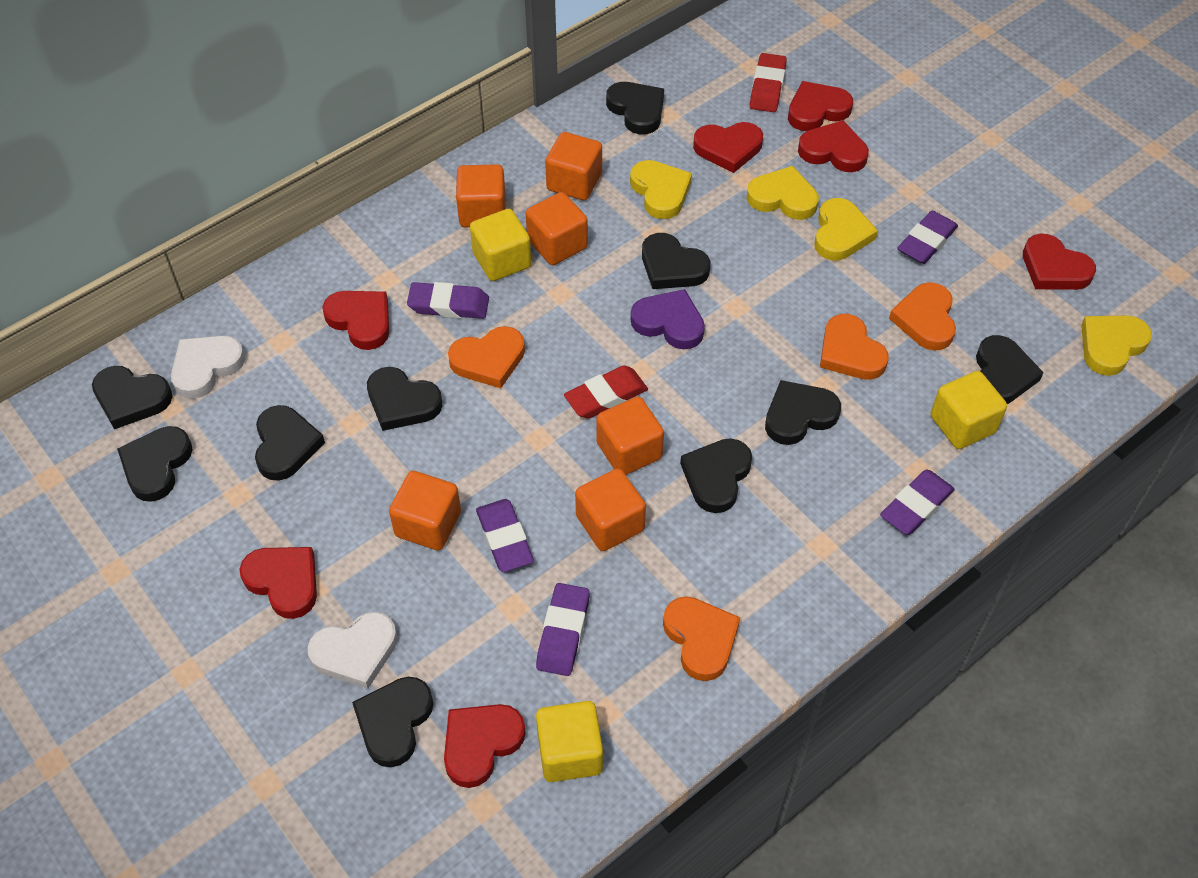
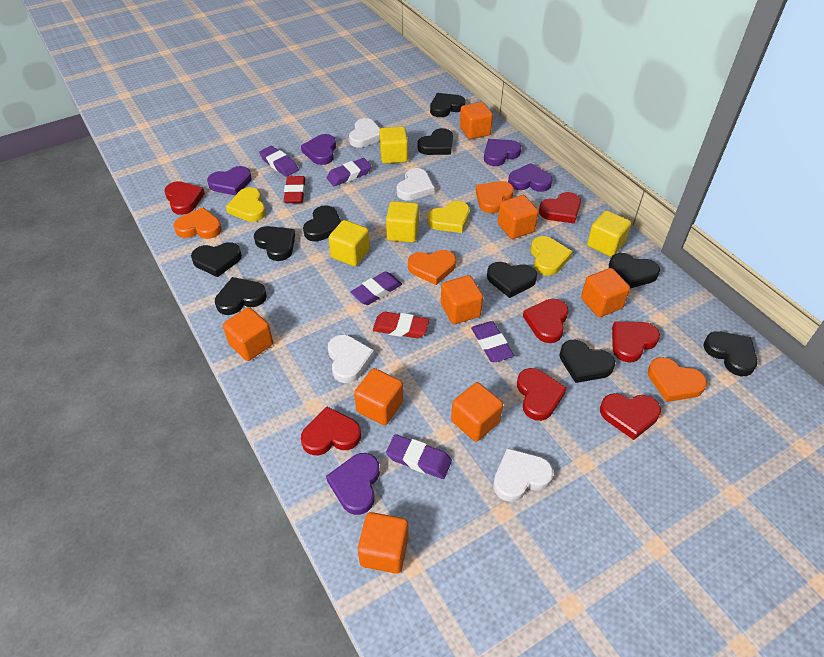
orange cube: 6 -> 8
purple heart: 1 -> 5
white heart: 2 -> 4
yellow cube: 3 -> 4
yellow heart: 4 -> 3

